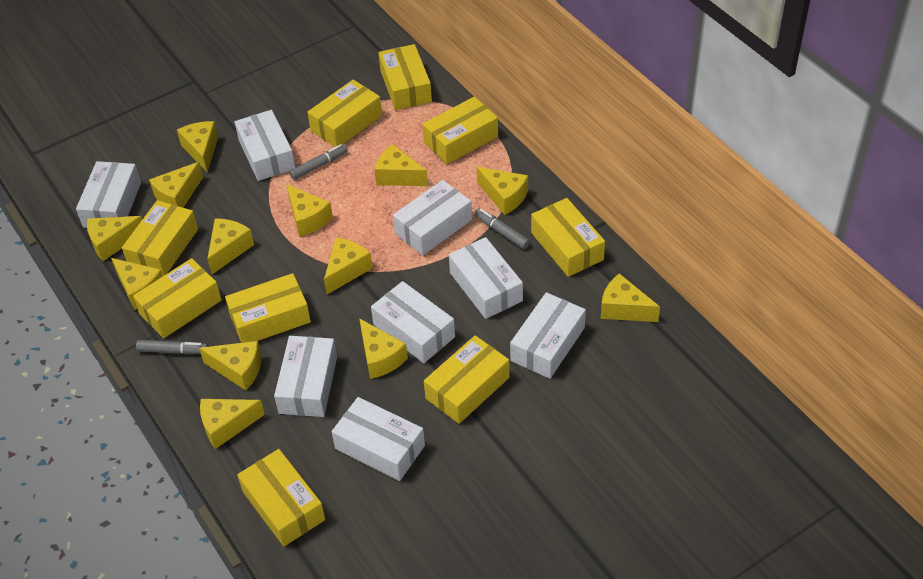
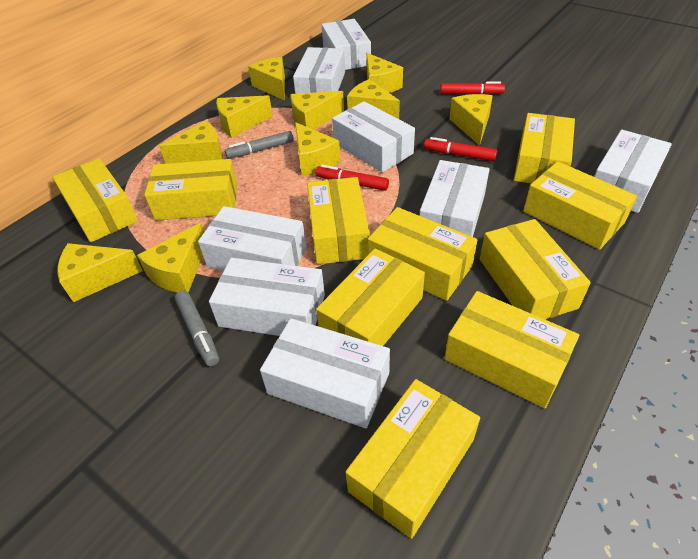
grey marker: 3 -> 2
red marker: 0 -> 3
yellow box: 9 -> 10
yellow cheese: 13 -> 10

